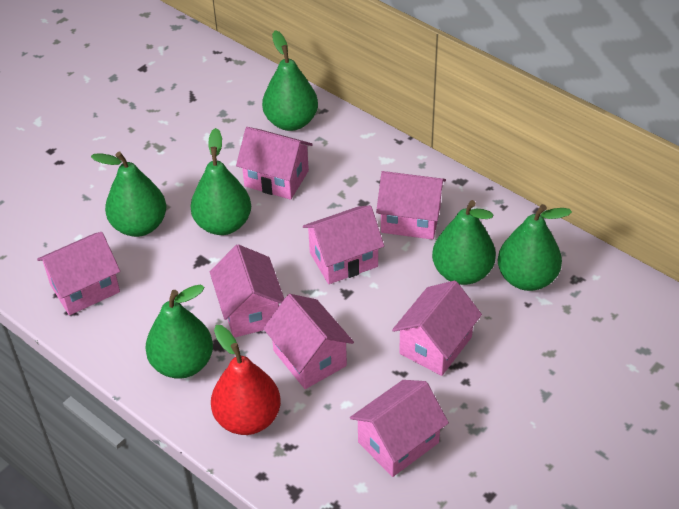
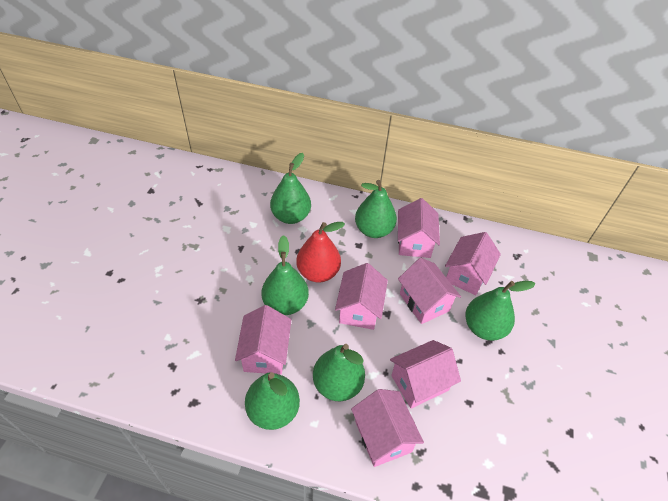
pink house: 8 -> 7

